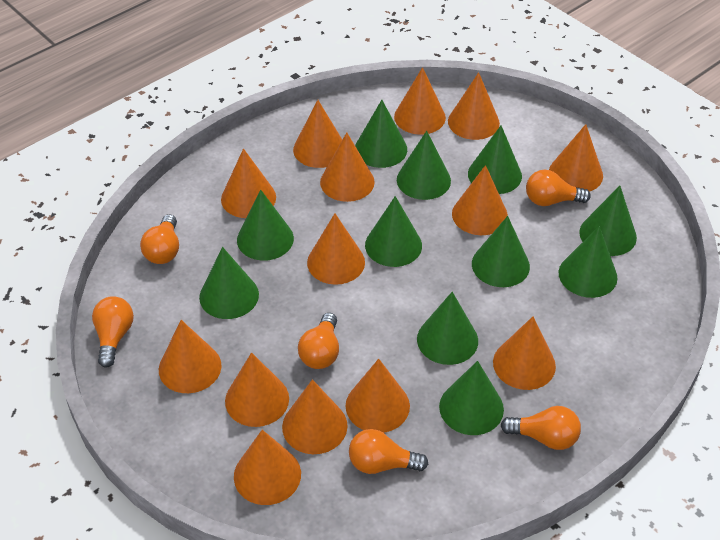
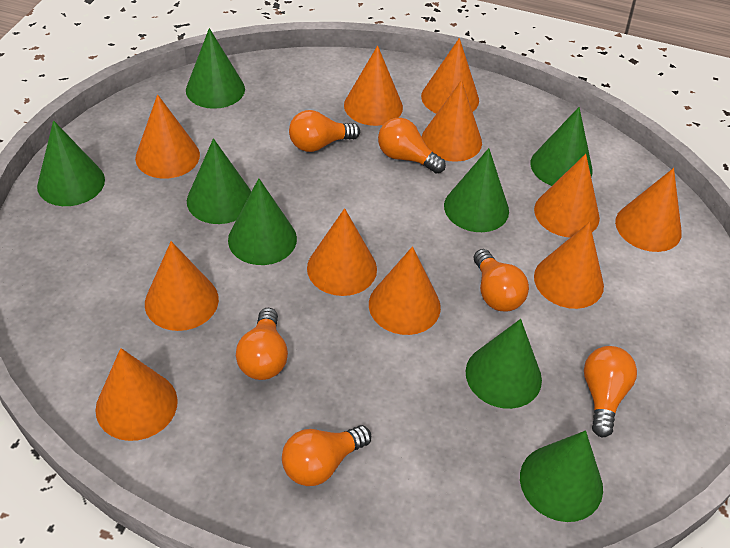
green cone: 11 -> 8
orange cone: 14 -> 11

